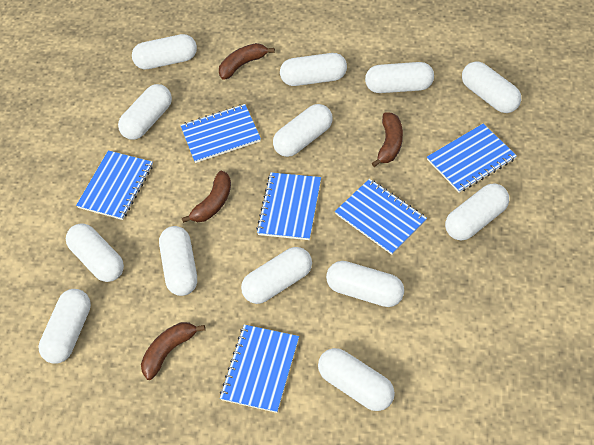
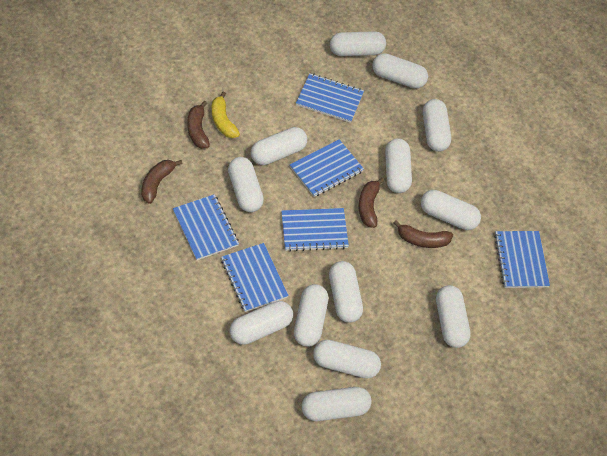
yellow banana: 0 -> 1

